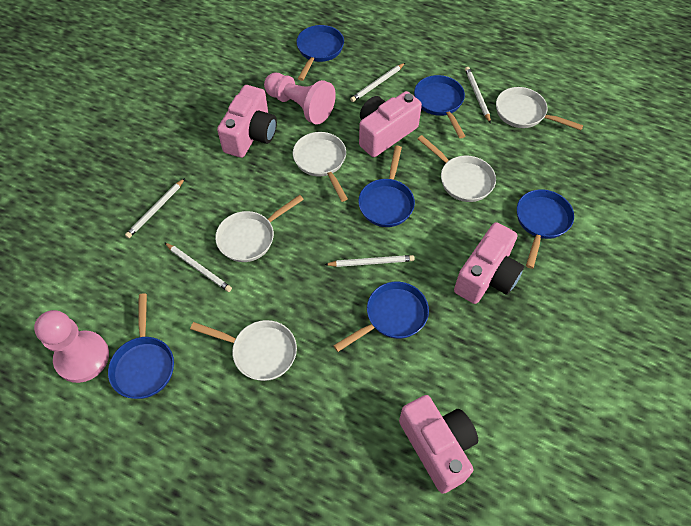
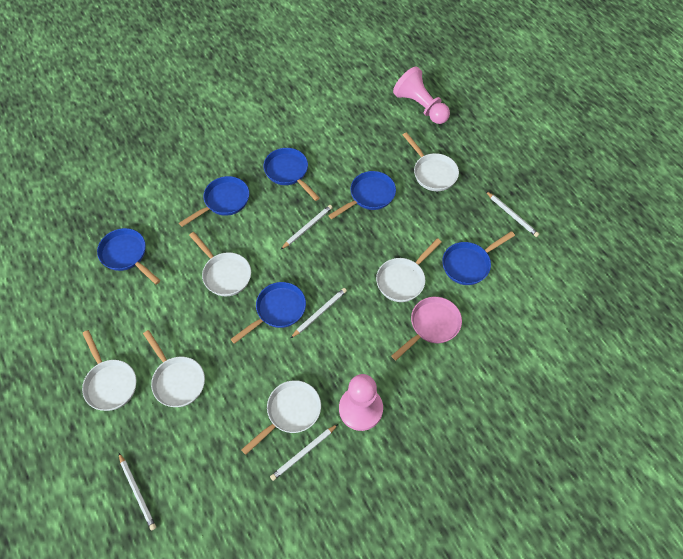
pink camera: 4 -> 0
pink pan: 0 -> 1
white pan: 5 -> 6

